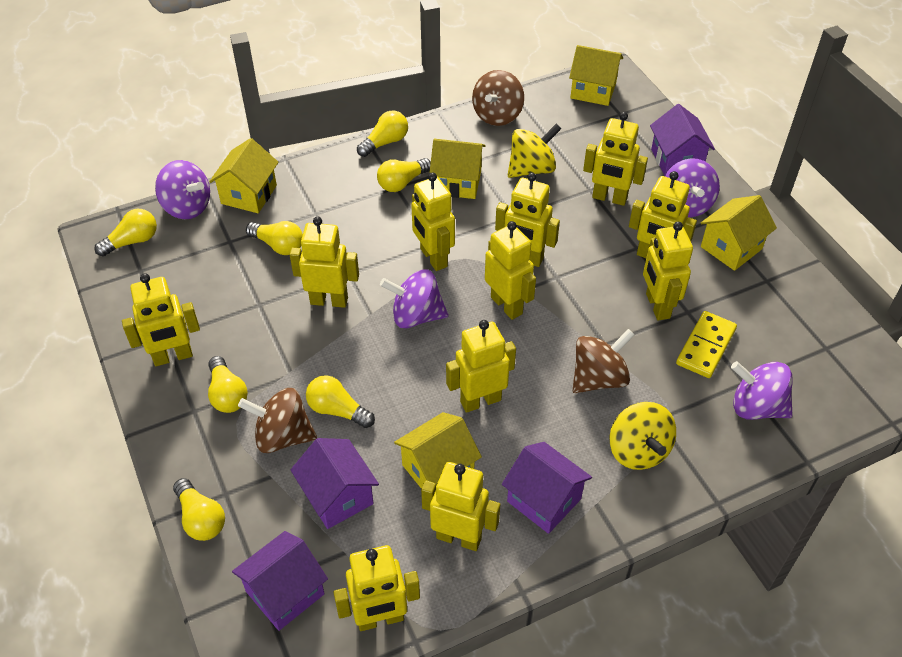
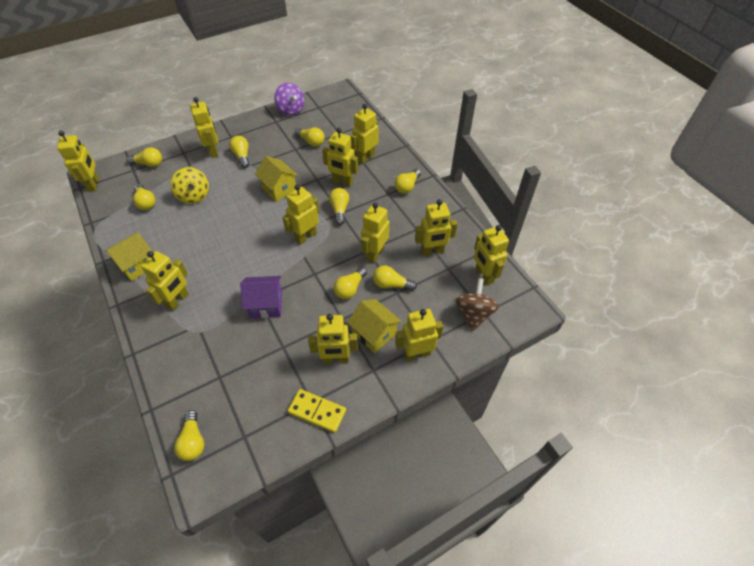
brown spinning top: 3 -> 1
purple house: 4 -> 1
purple spinning top: 4 -> 1
yellow house: 5 -> 3
yellow light bulb: 7 -> 9
yellow spinning top: 2 -> 1

